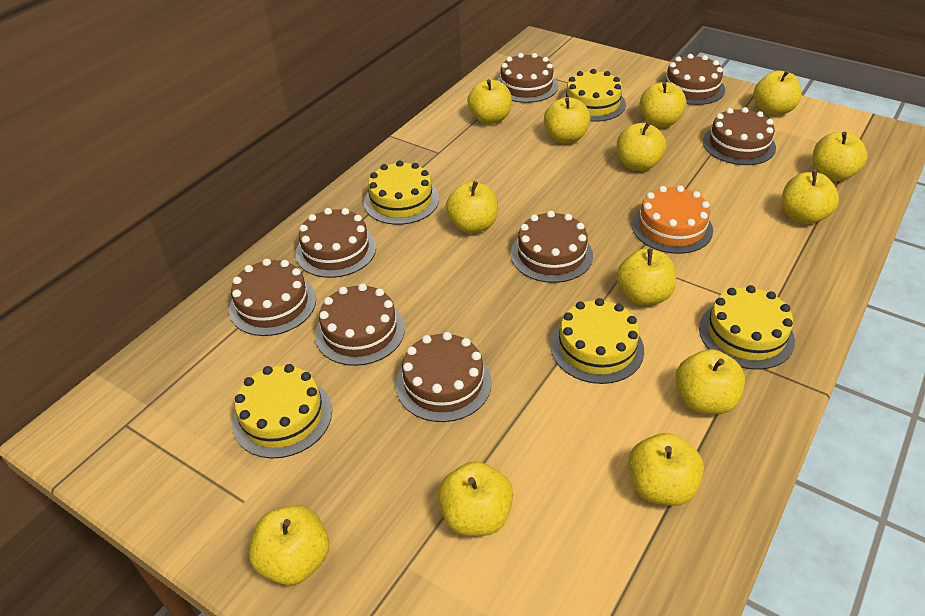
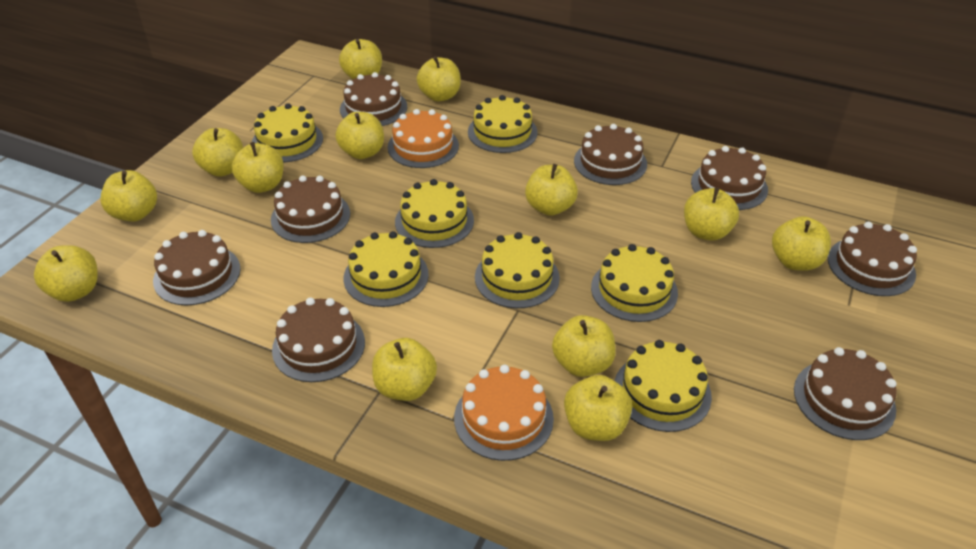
orange cake: 1 -> 2
yellow cake: 5 -> 7

